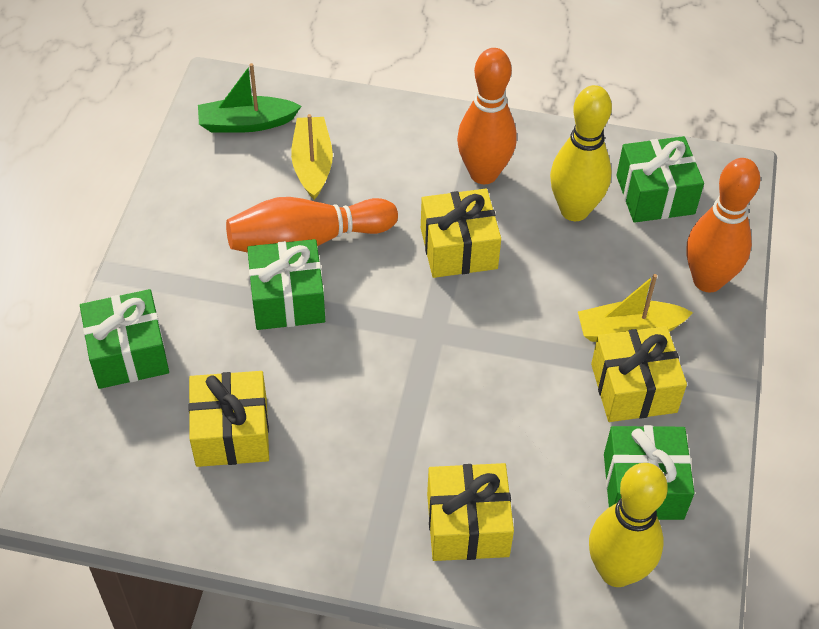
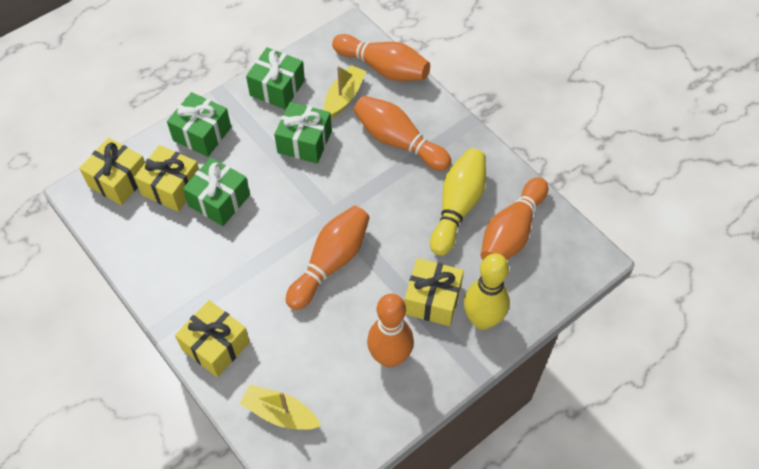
green boat: 1 -> 0
orange bowling pin: 3 -> 5

